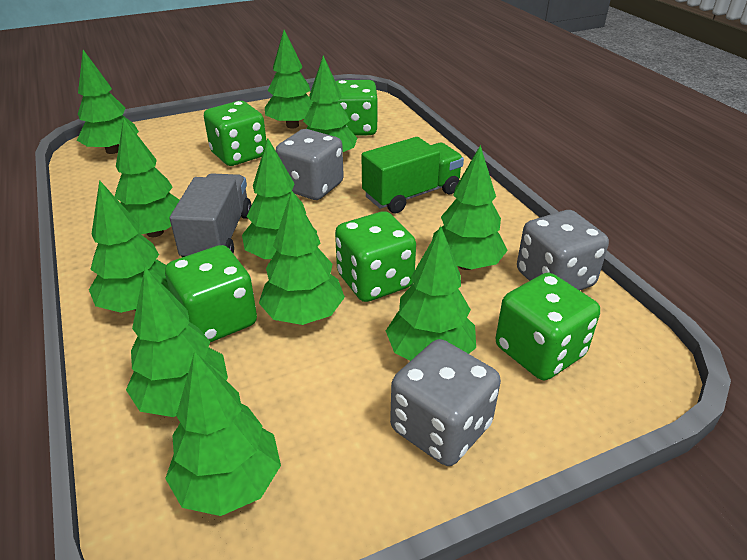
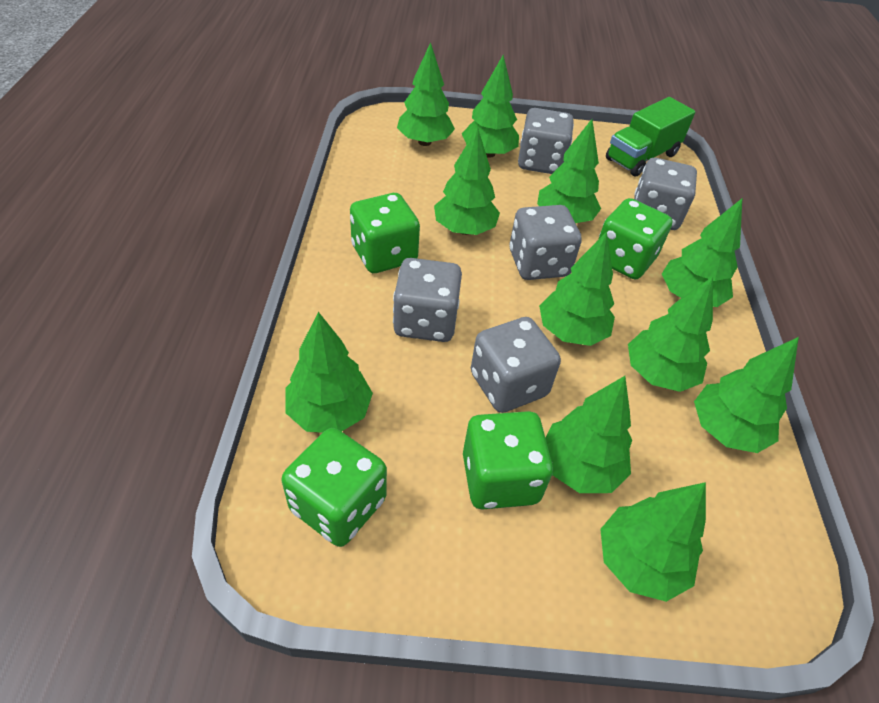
green dice: 5 -> 4
grey dice: 3 -> 5
grey truck: 1 -> 0

